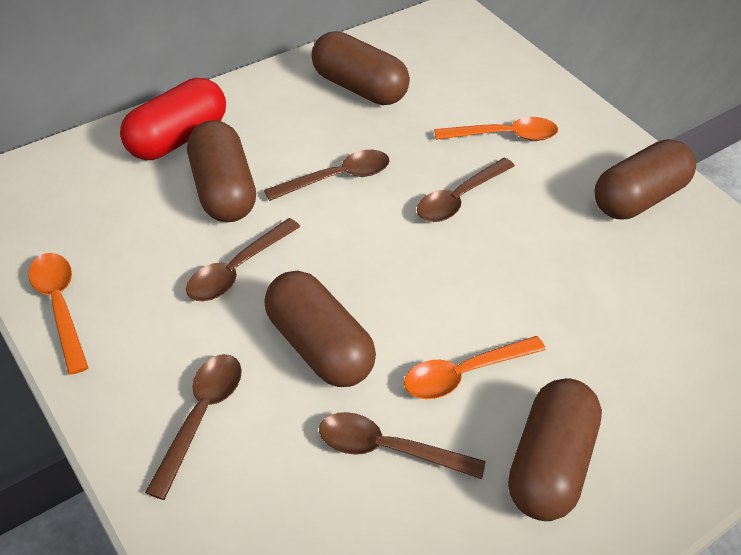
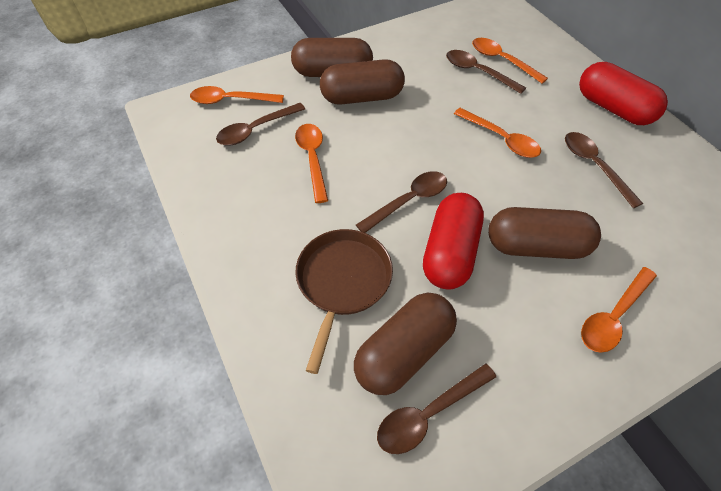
brown capsule: 5 -> 4
brown pan: 0 -> 1
orange spoon: 3 -> 5
red capsule: 1 -> 2

